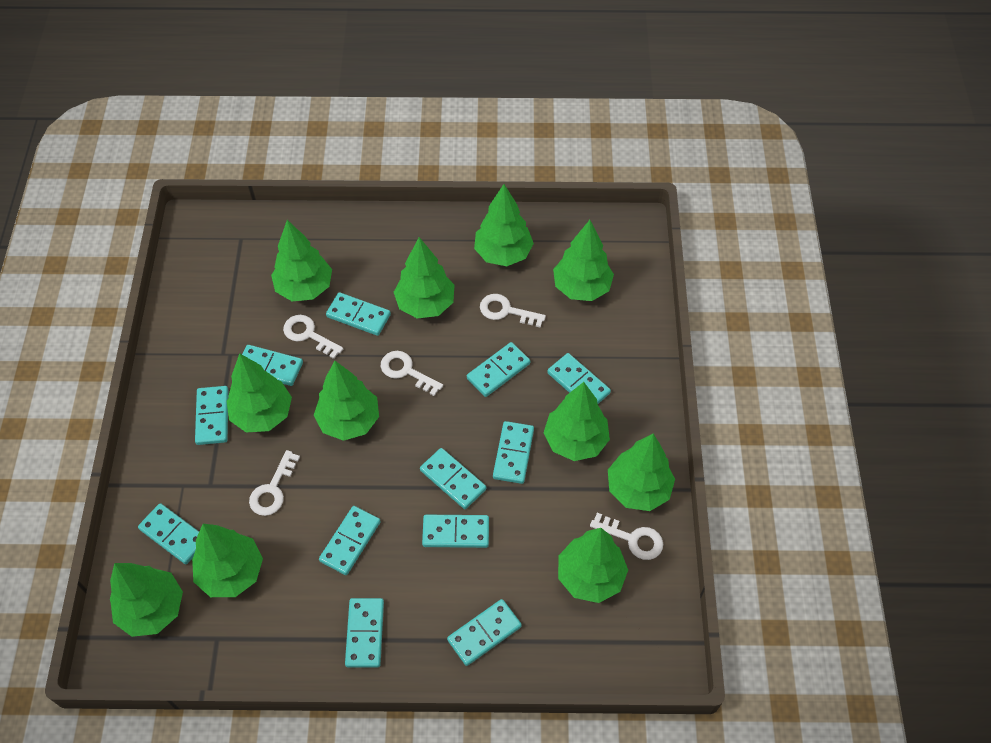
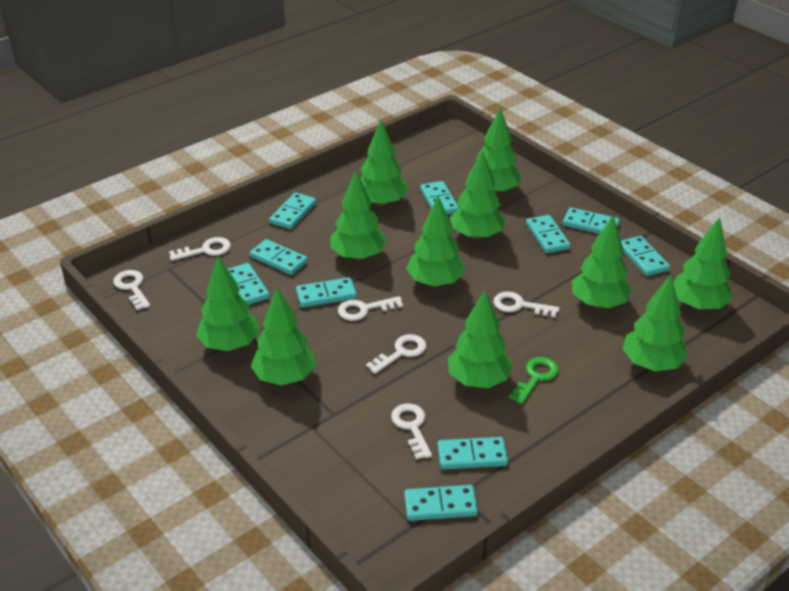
green key: 0 -> 1
turquoise domino: 12 -> 10
white key: 5 -> 6

